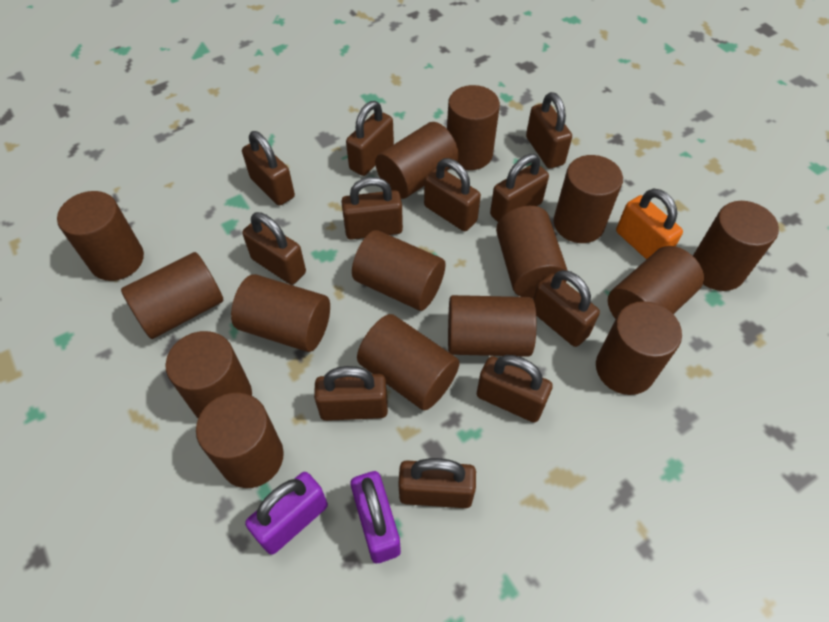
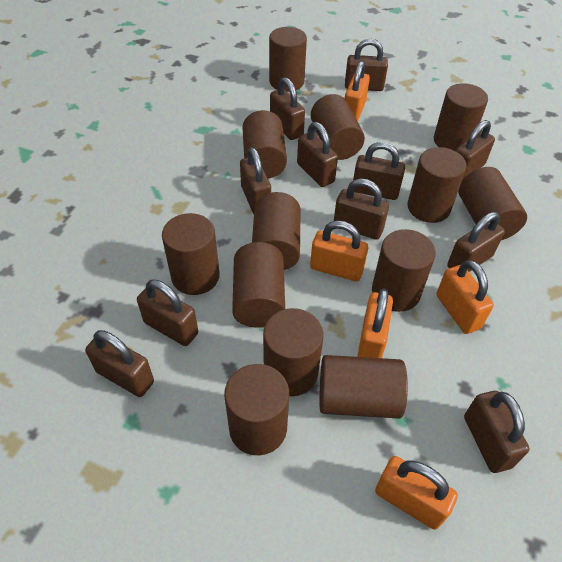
brown cylinder: 15 -> 13
orange padlock: 1 -> 5
purple padlock: 2 -> 0

